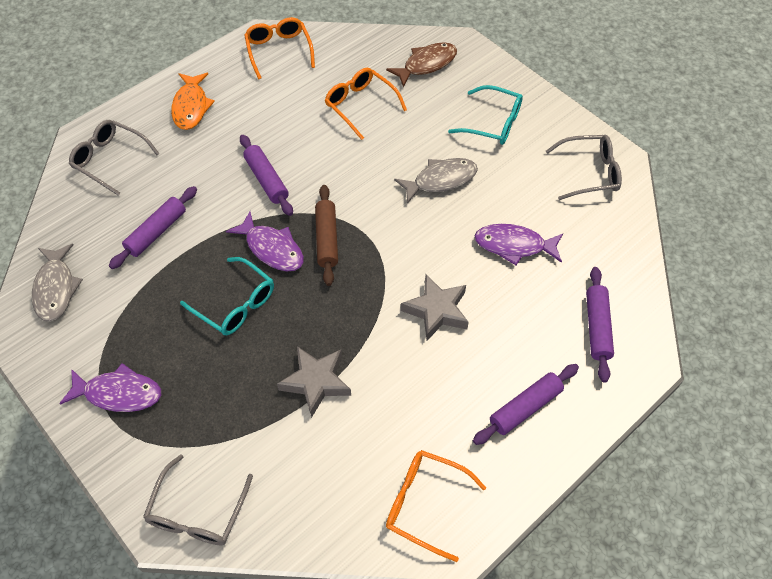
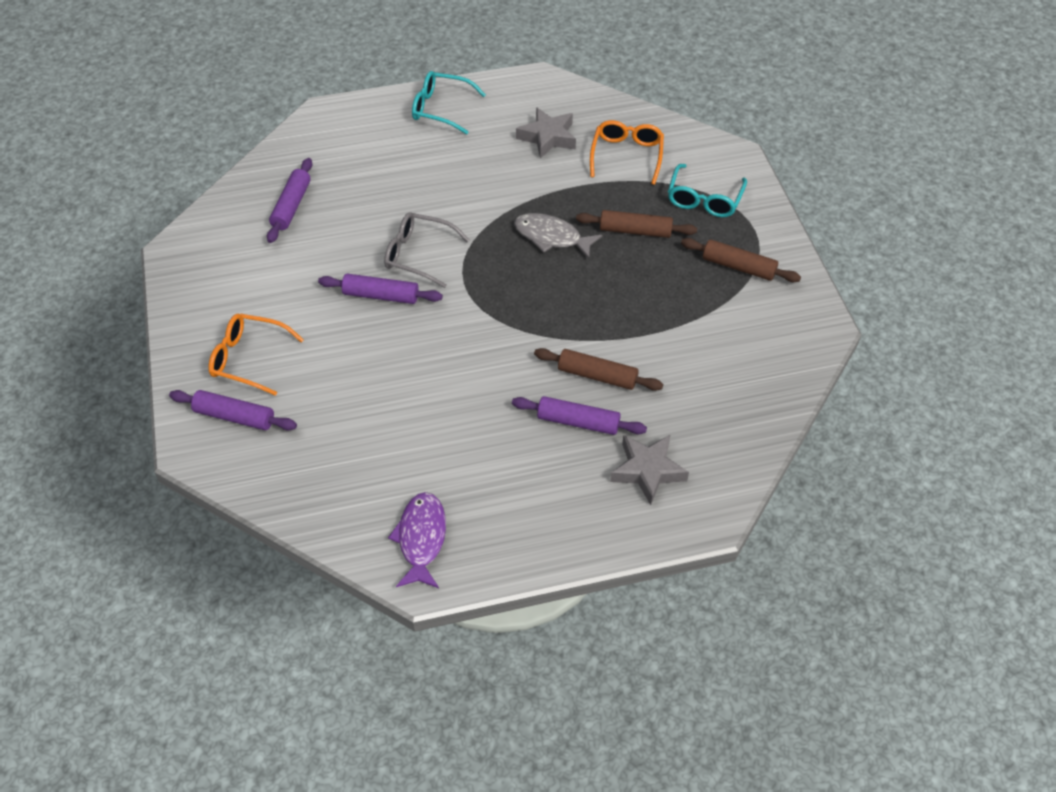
brown fish: 1 -> 0
brown rolling pin: 1 -> 3
grey fish: 2 -> 1
grey glasses: 3 -> 1
orange fish: 1 -> 0
orange glasses: 3 -> 2
purple fish: 3 -> 1

